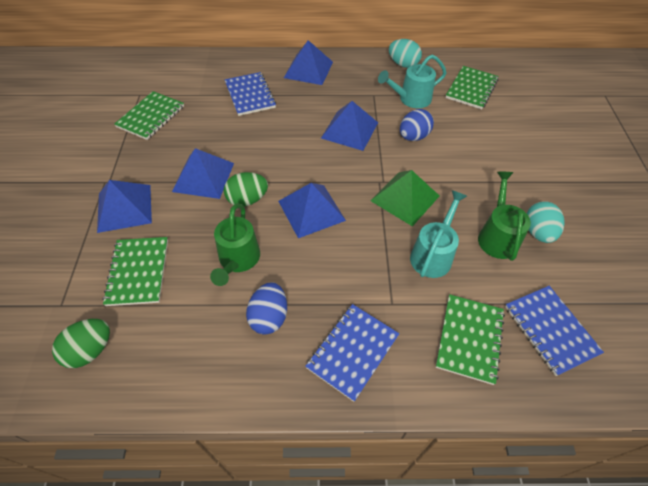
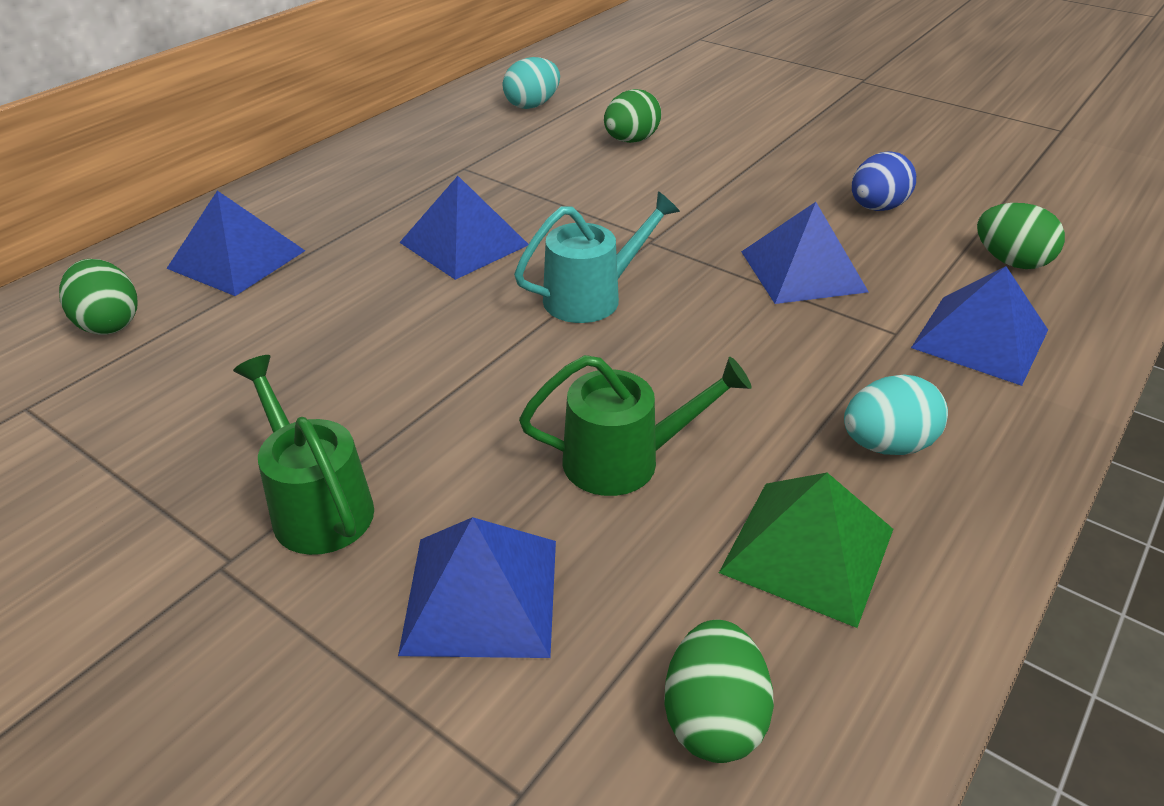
blue egg: 2 -> 1
blue notebook: 3 -> 0
green egg: 2 -> 4
green notebook: 4 -> 0
turquoise watering can: 2 -> 1

